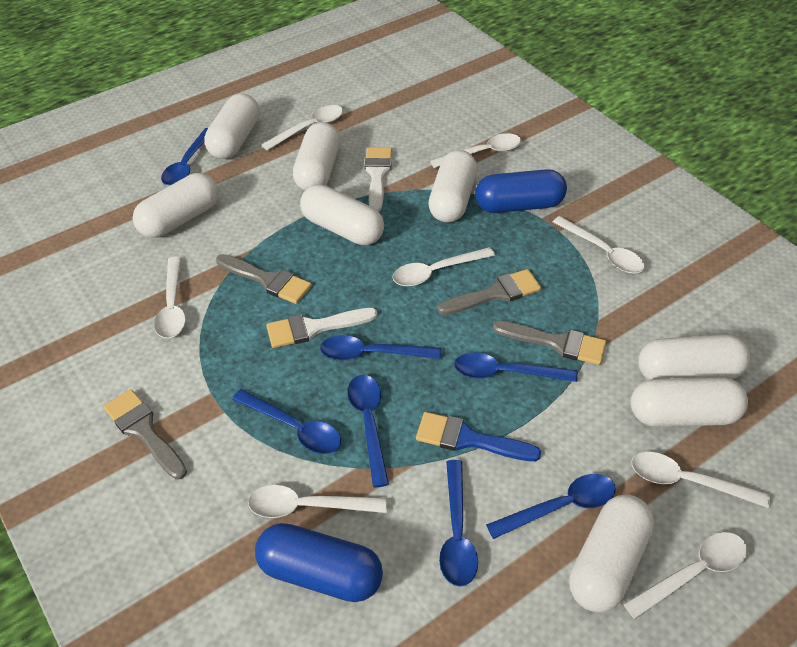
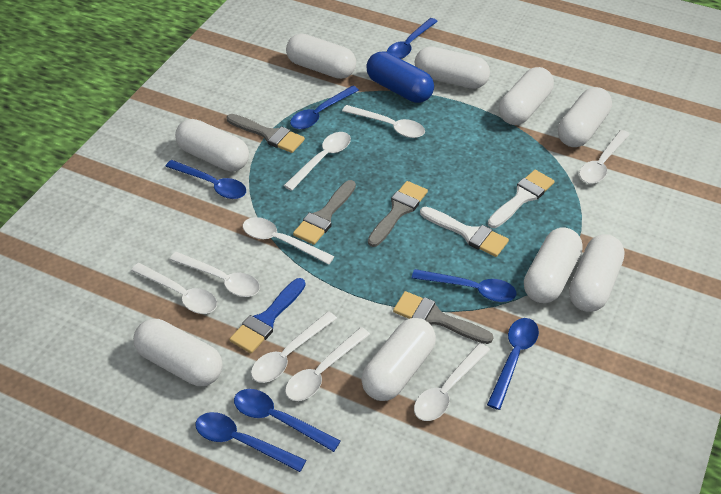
blue capsule: 2 -> 1
white capsule: 8 -> 9
white spoon: 8 -> 9

